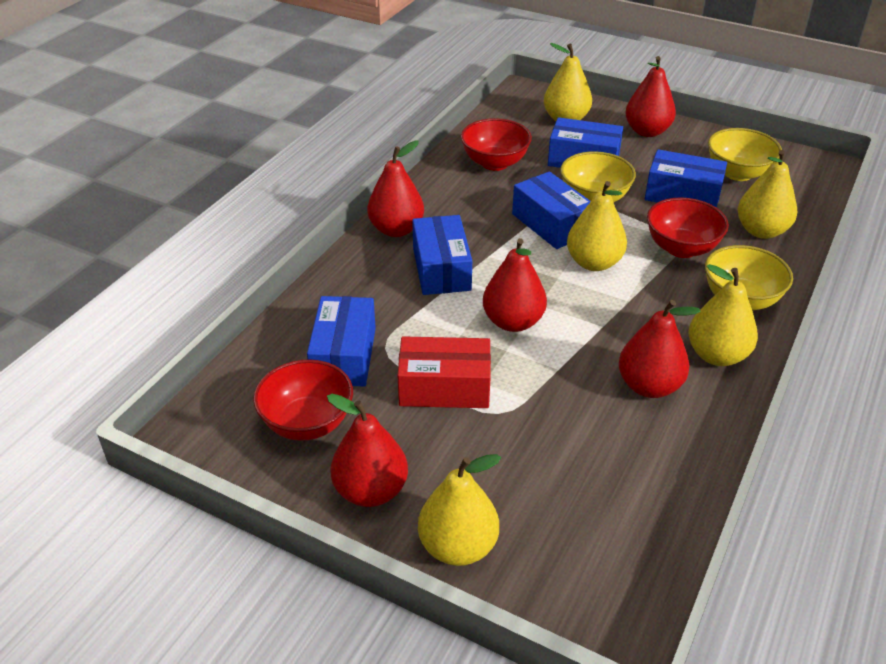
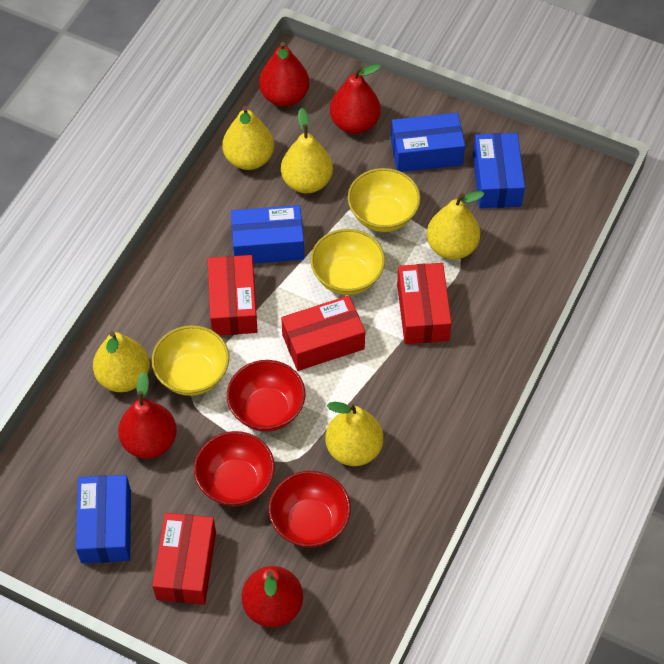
blue box: 5 -> 4
red box: 1 -> 4
red pear: 5 -> 4

